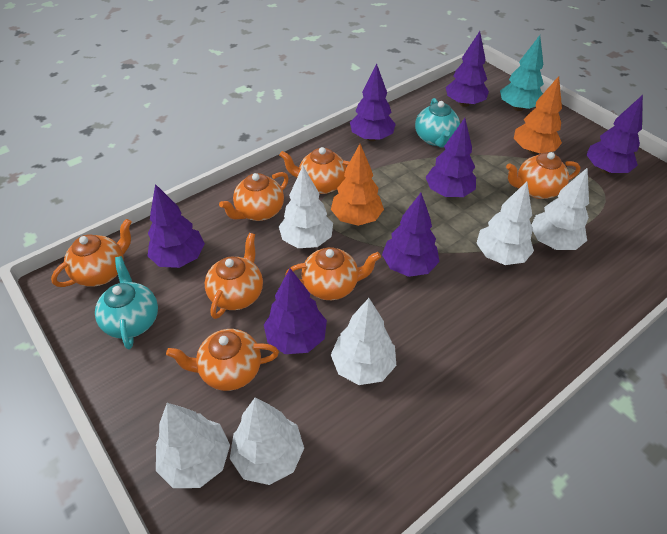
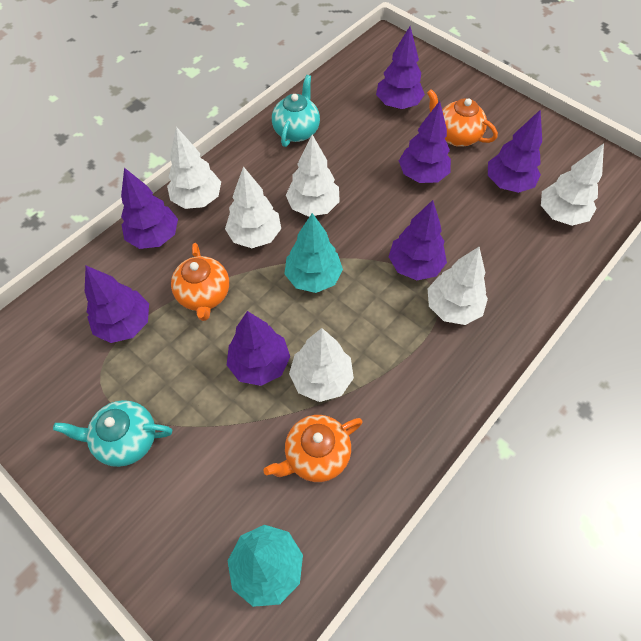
orange teapot: 7 -> 3
orange tree: 2 -> 0
turquoise tree: 1 -> 2

